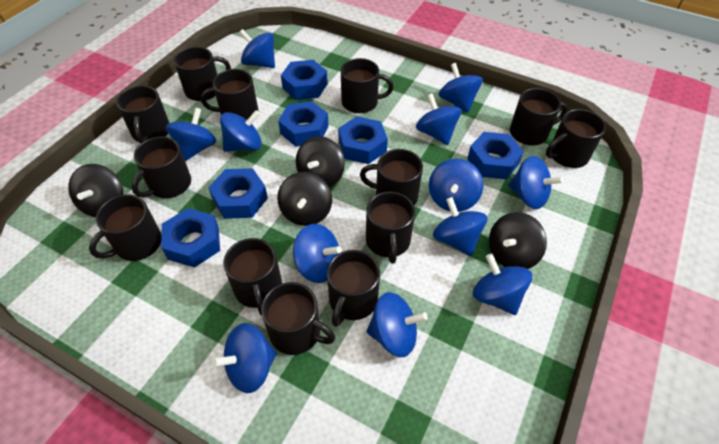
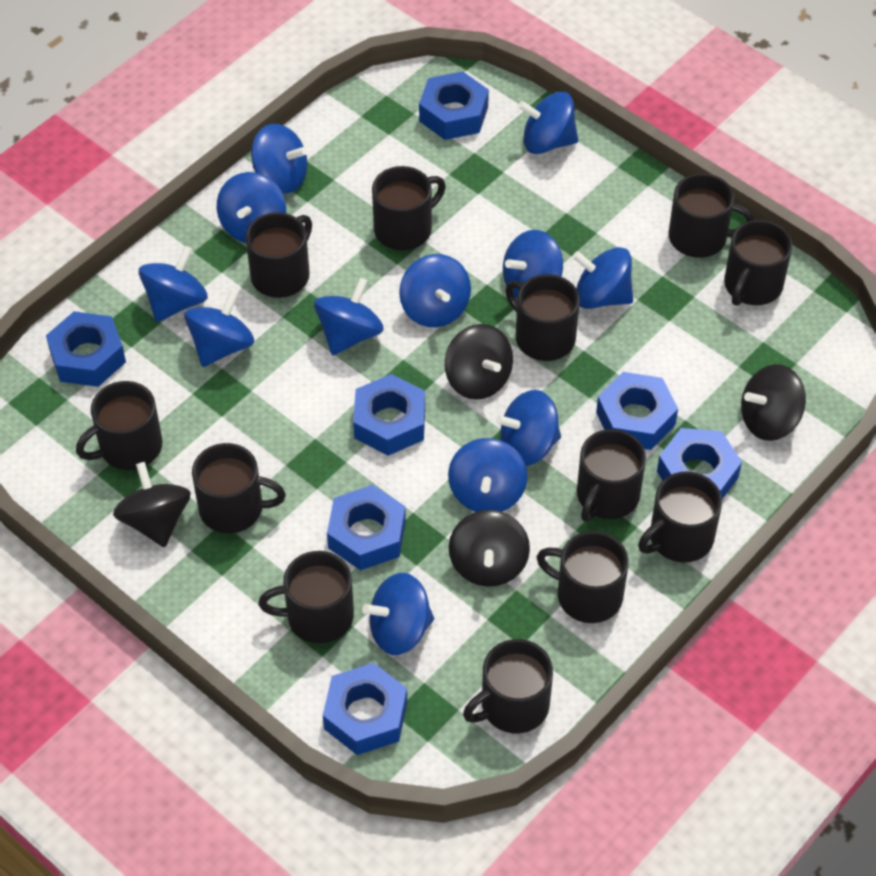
black mug: 13 -> 12
blue nut: 6 -> 7

